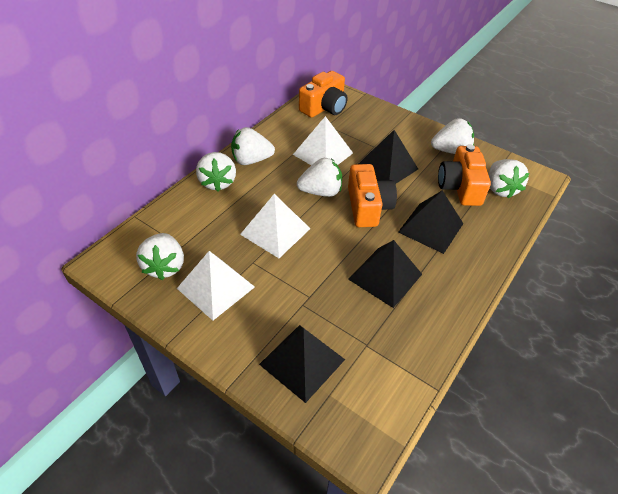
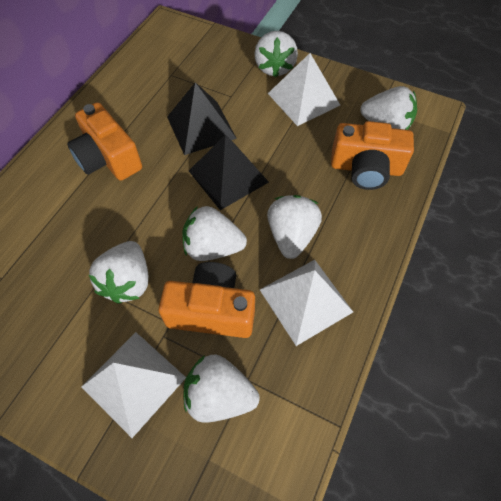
black pyramid: 4 -> 2

